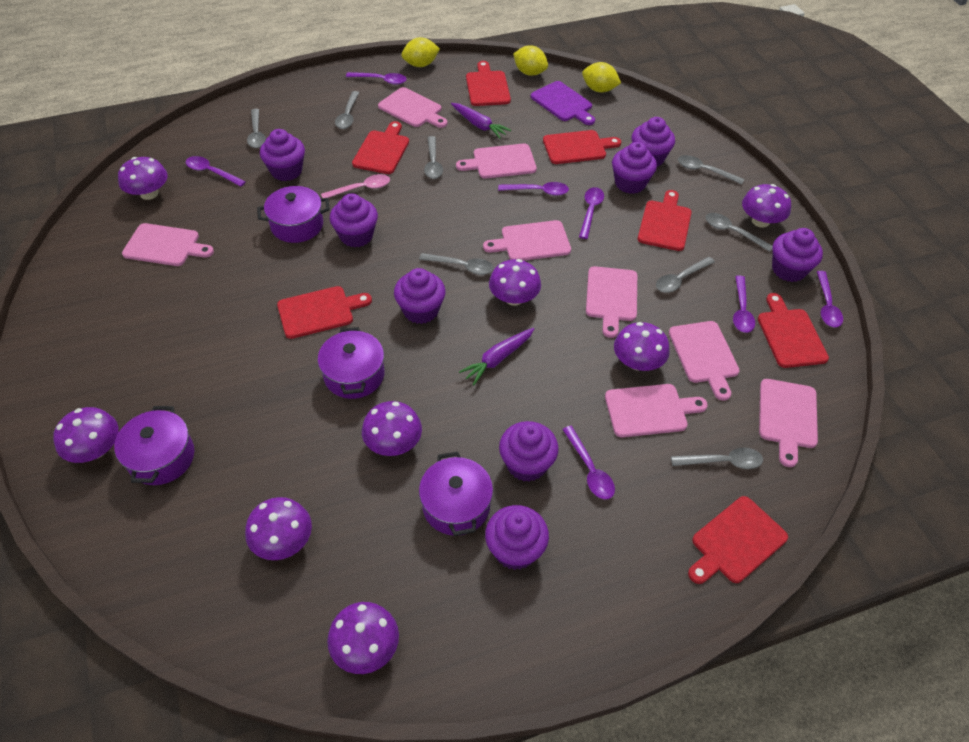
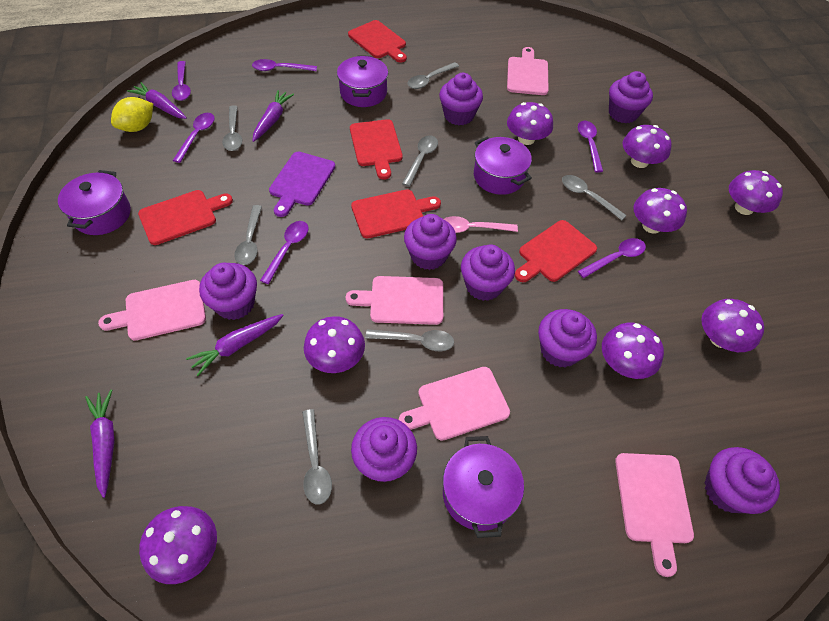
grey spoon: 8 -> 7
pink cutting board: 8 -> 5
purple carrot: 2 -> 4
purple spoon: 7 -> 6
red cutting board: 7 -> 5
yellow lemon: 3 -> 1

